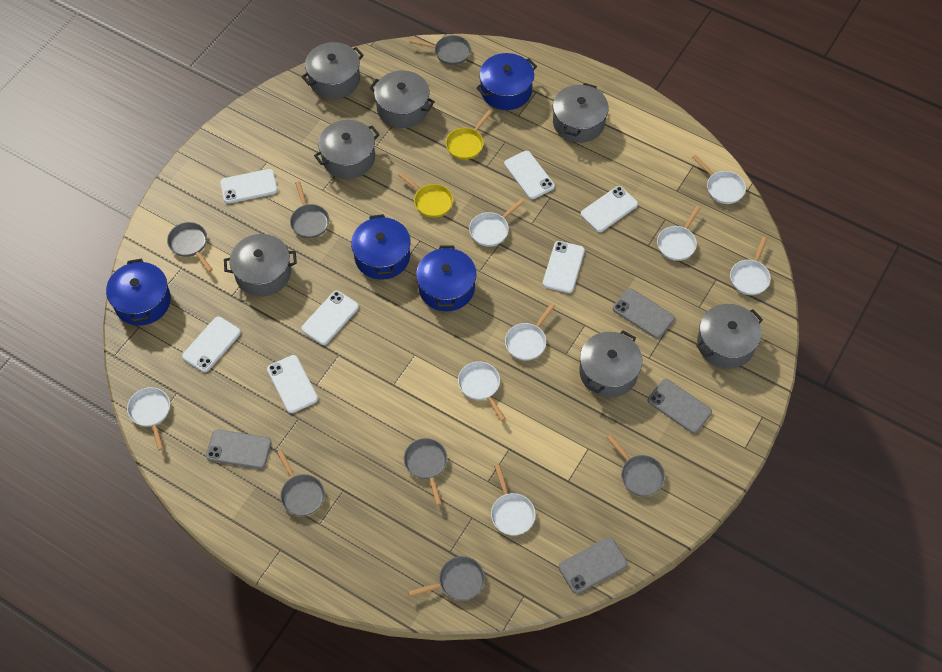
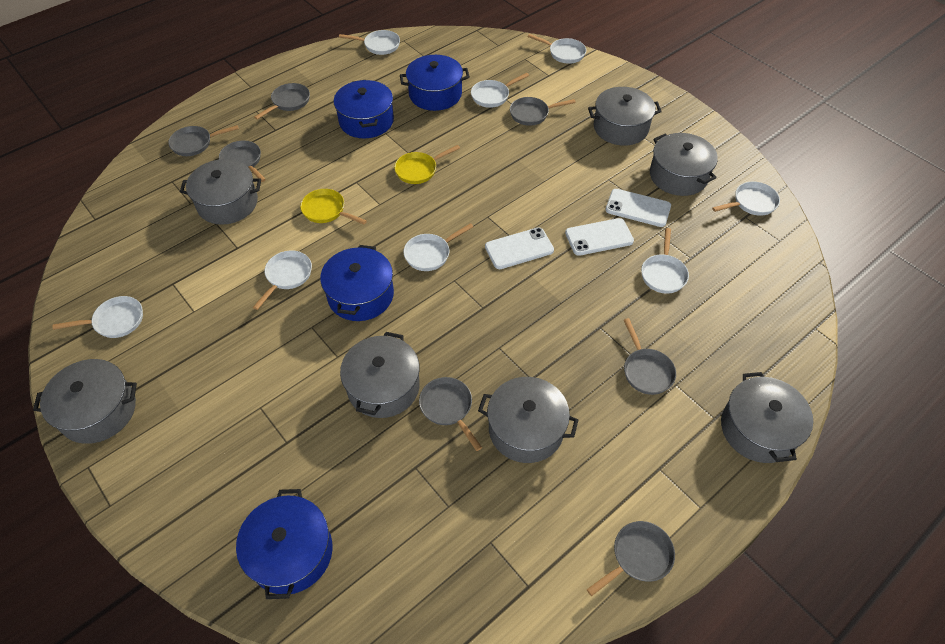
grey phone: 4 -> 0
white phone: 7 -> 3

